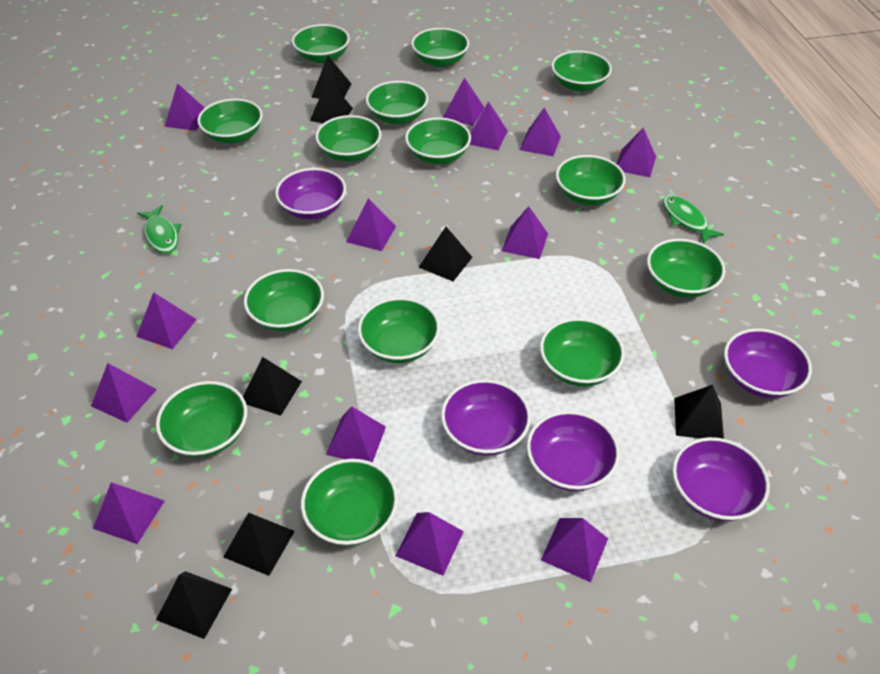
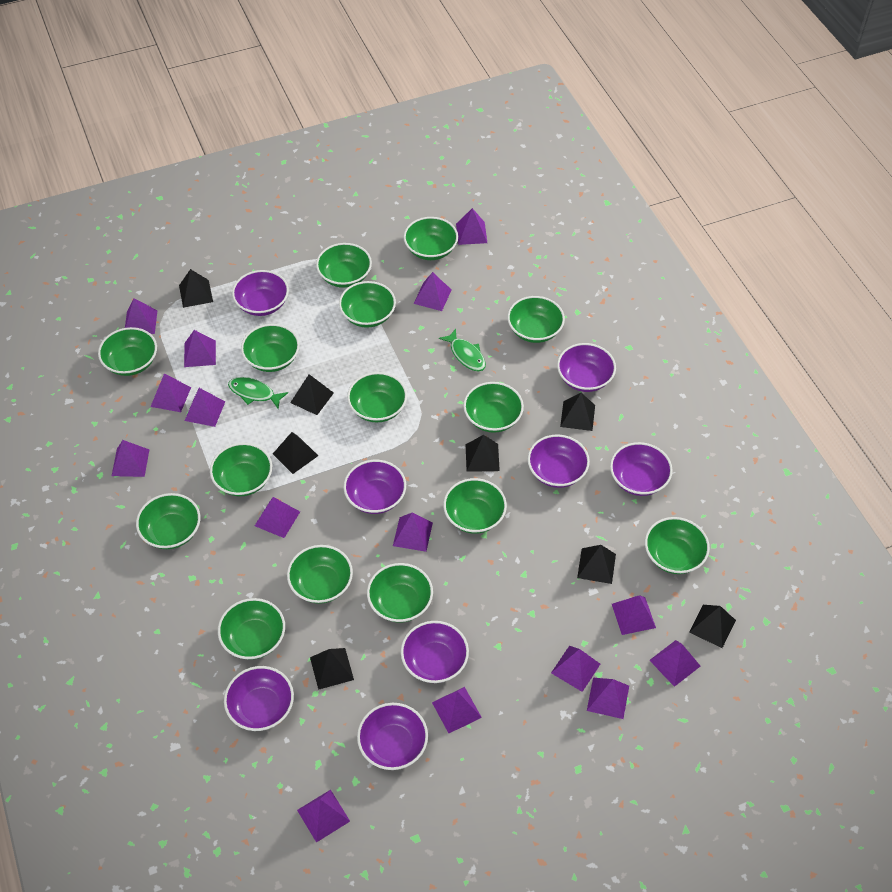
black pyramid: 7 -> 8
green bowl: 14 -> 15
purple bowl: 5 -> 8
purple pyramid: 13 -> 15

